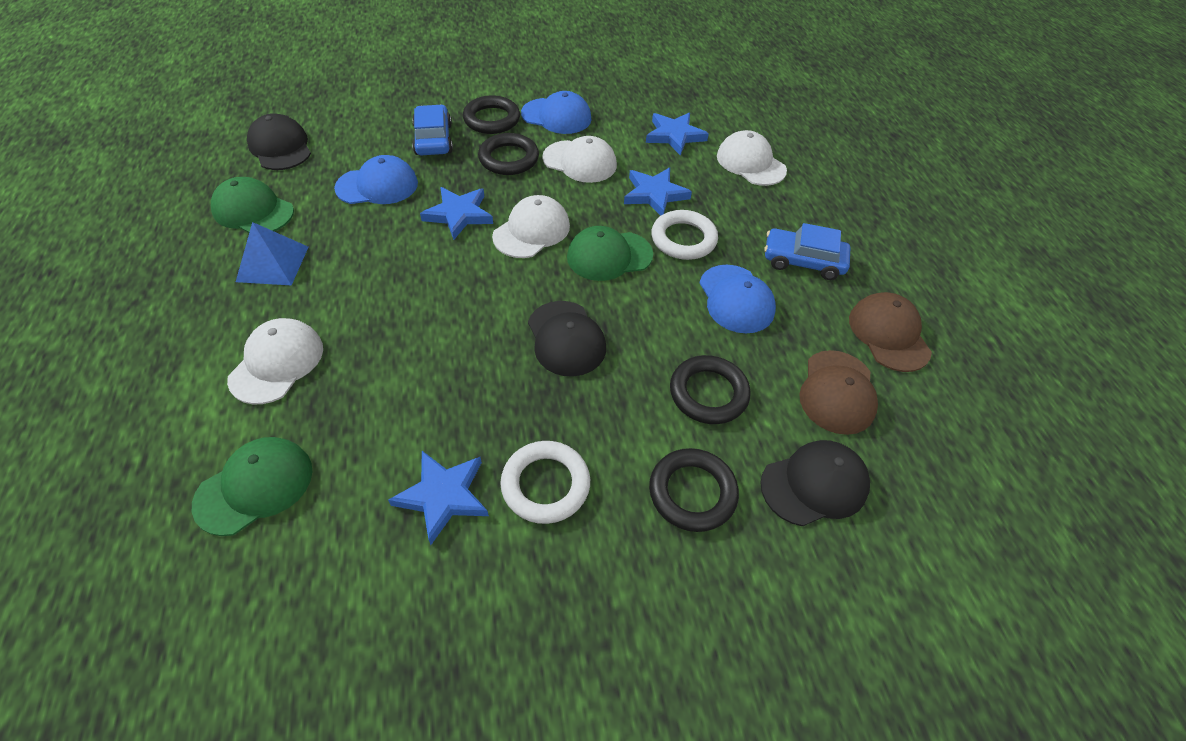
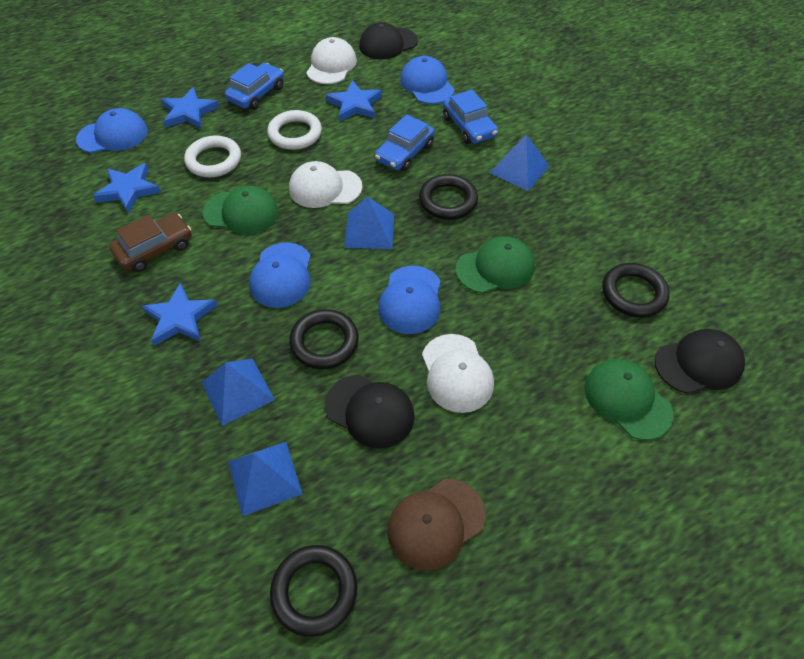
blue cap: 3 -> 4
blue car: 2 -> 3
blue pyramid: 1 -> 4
brown cap: 2 -> 1
brown car: 0 -> 1
white cap: 4 -> 3

